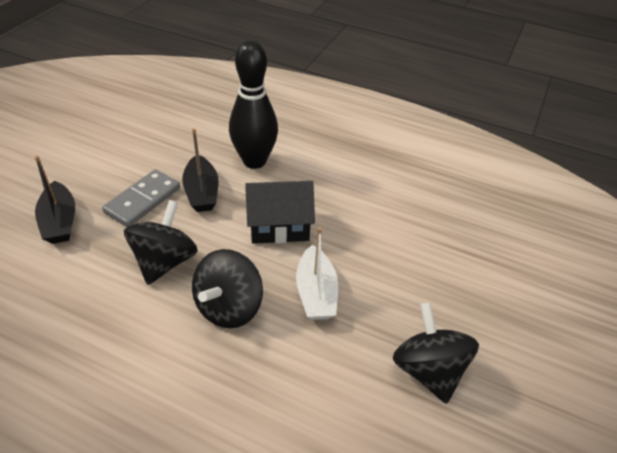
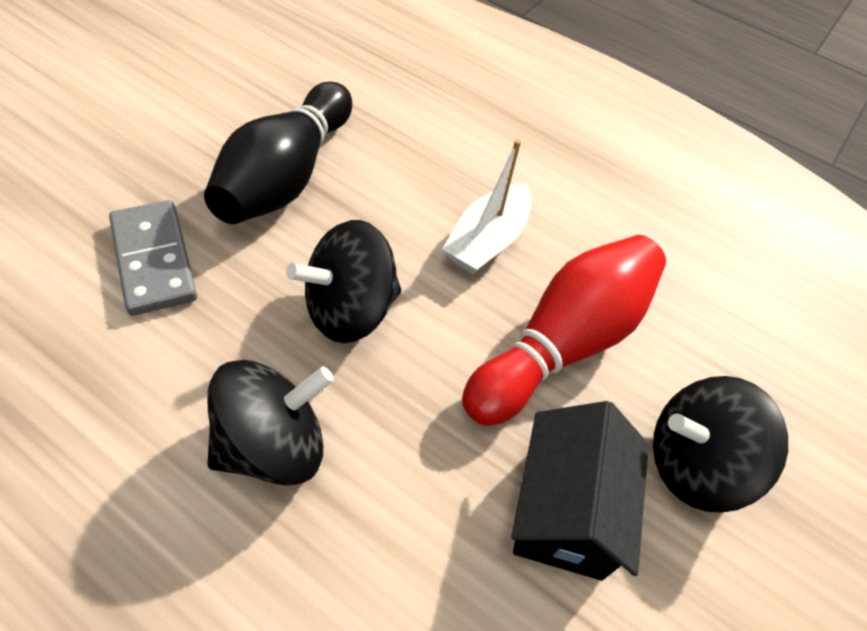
black boat: 2 -> 0
red bowling pin: 0 -> 1

